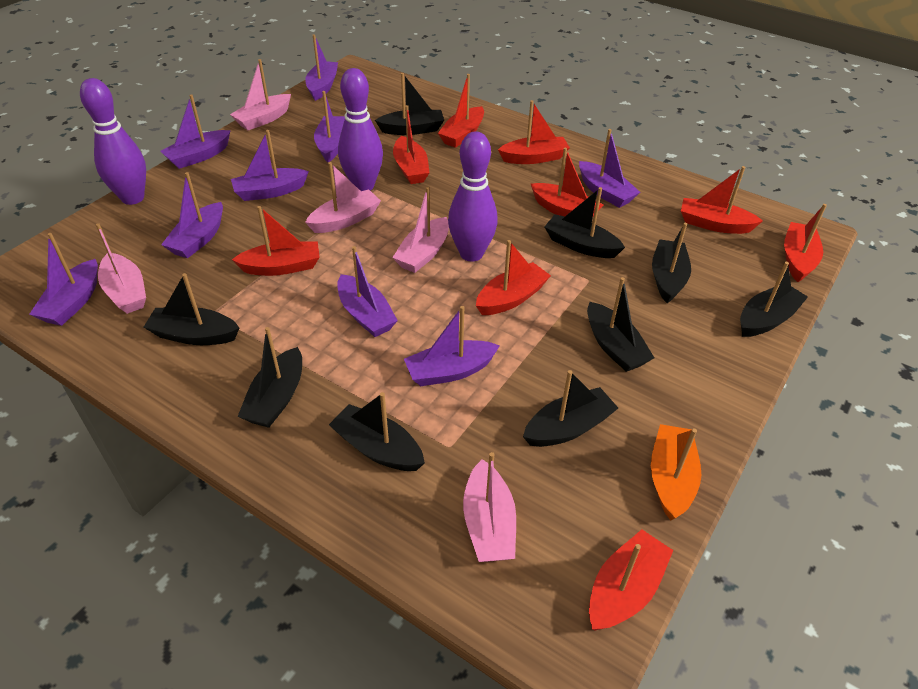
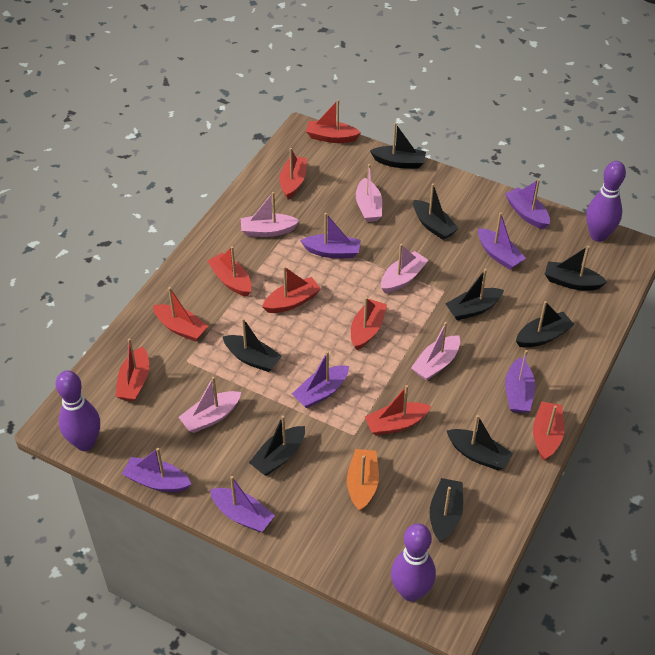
purple boat: 9 -> 7

